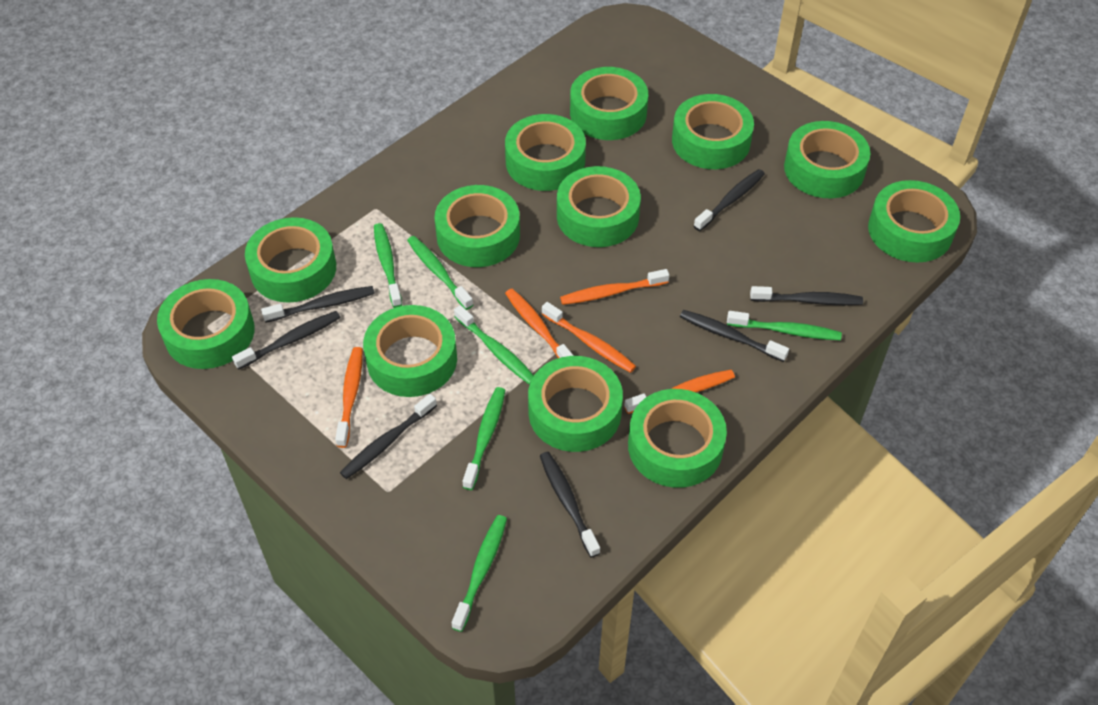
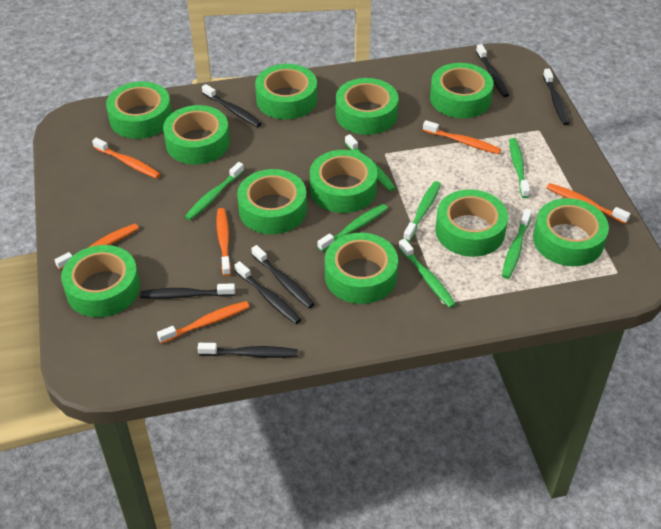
green tape: 12 -> 11
green toothbrush: 6 -> 7
orange toothbrush: 5 -> 6

